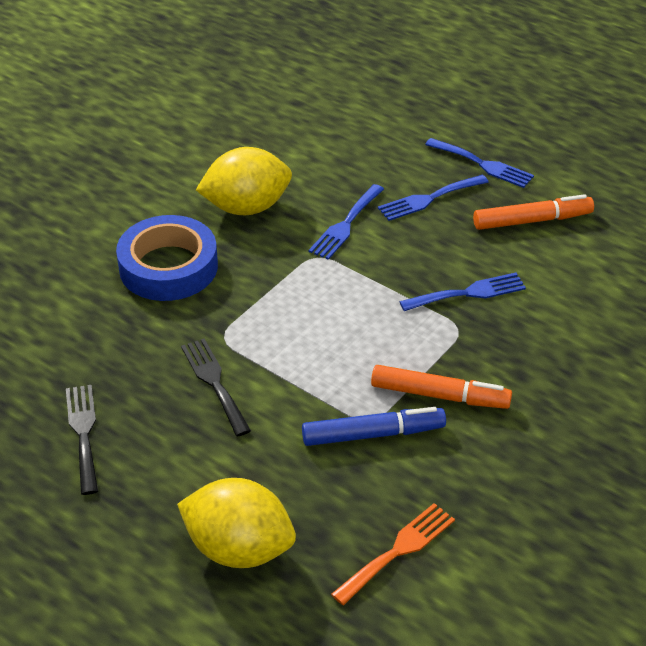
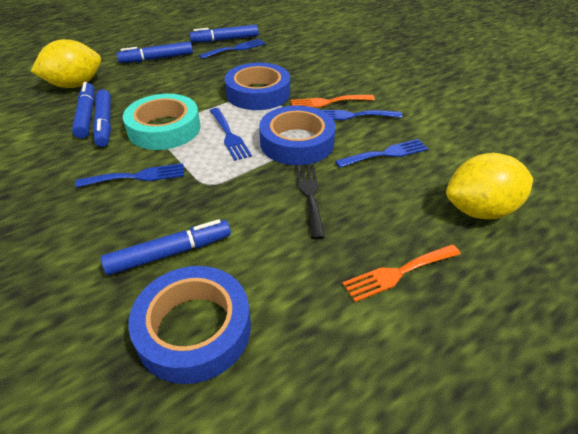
black fork: 2 -> 1
blue fork: 4 -> 5
blue marker: 1 -> 5
blue tape: 1 -> 3
orange fork: 1 -> 2
orange marker: 2 -> 0
turquoise tape: 0 -> 1

